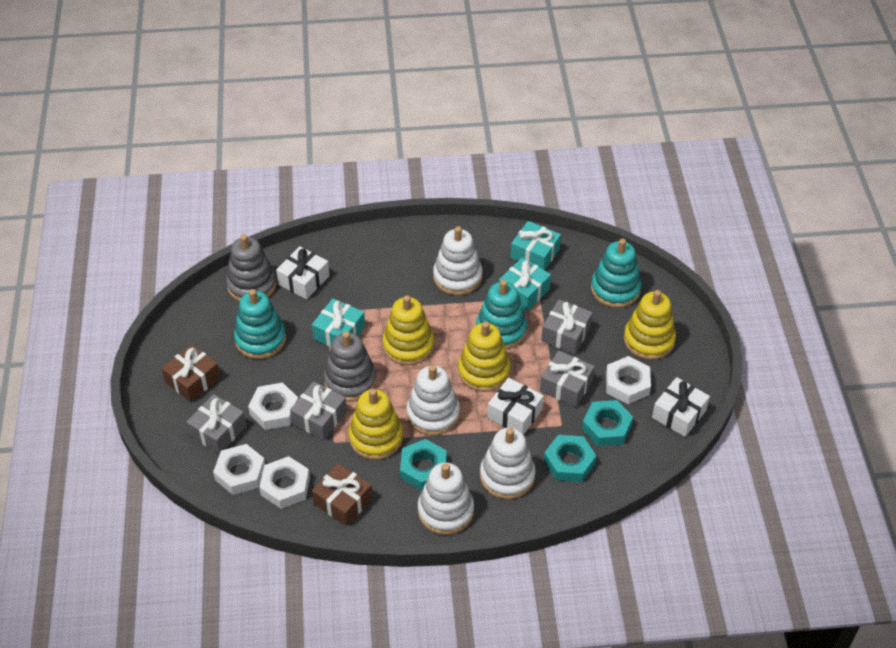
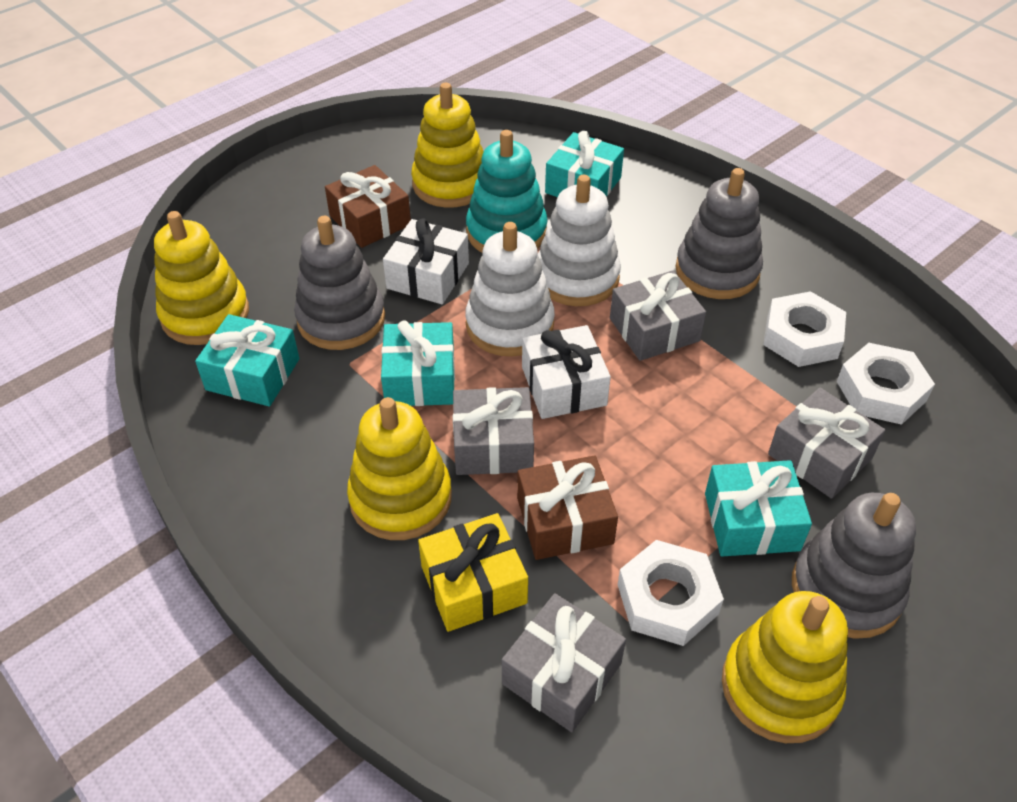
grey stacking toy: 2 -> 3
turquoise gift: 3 -> 4
turquoise nut: 3 -> 0
turquoise stacking toy: 3 -> 1
white gift: 3 -> 2
white nut: 4 -> 3
white stacking toy: 4 -> 2
yellow gift: 0 -> 1

